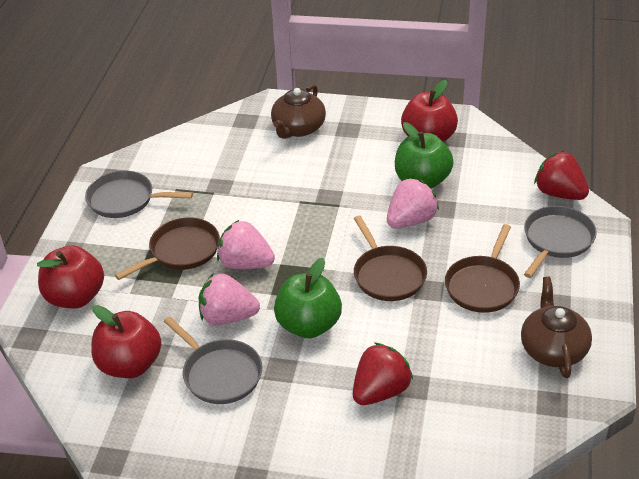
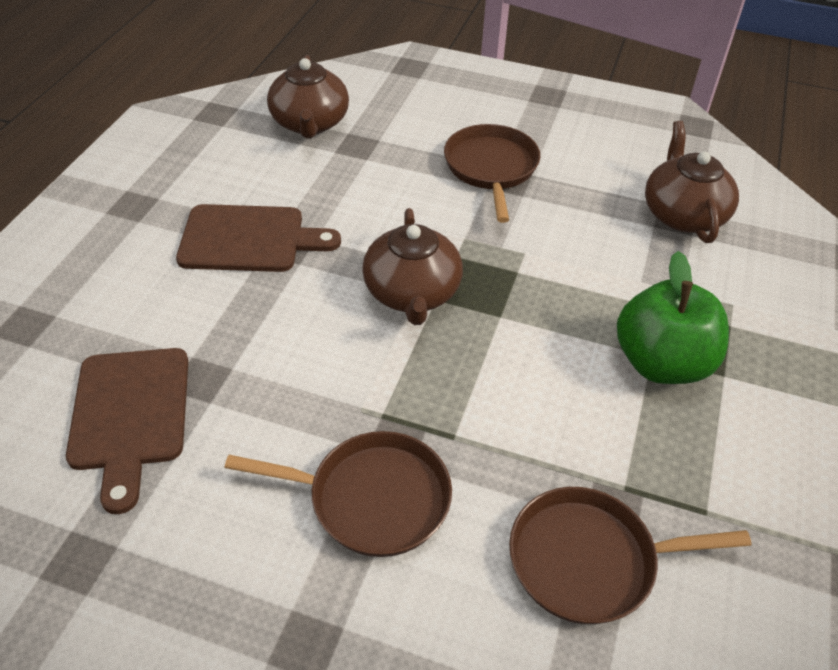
brown cutting board: 0 -> 2
brown teapot: 2 -> 3
green apple: 2 -> 1
grey pan: 3 -> 0
pink strawberry: 3 -> 0
red apple: 3 -> 0
red strawberry: 2 -> 0

